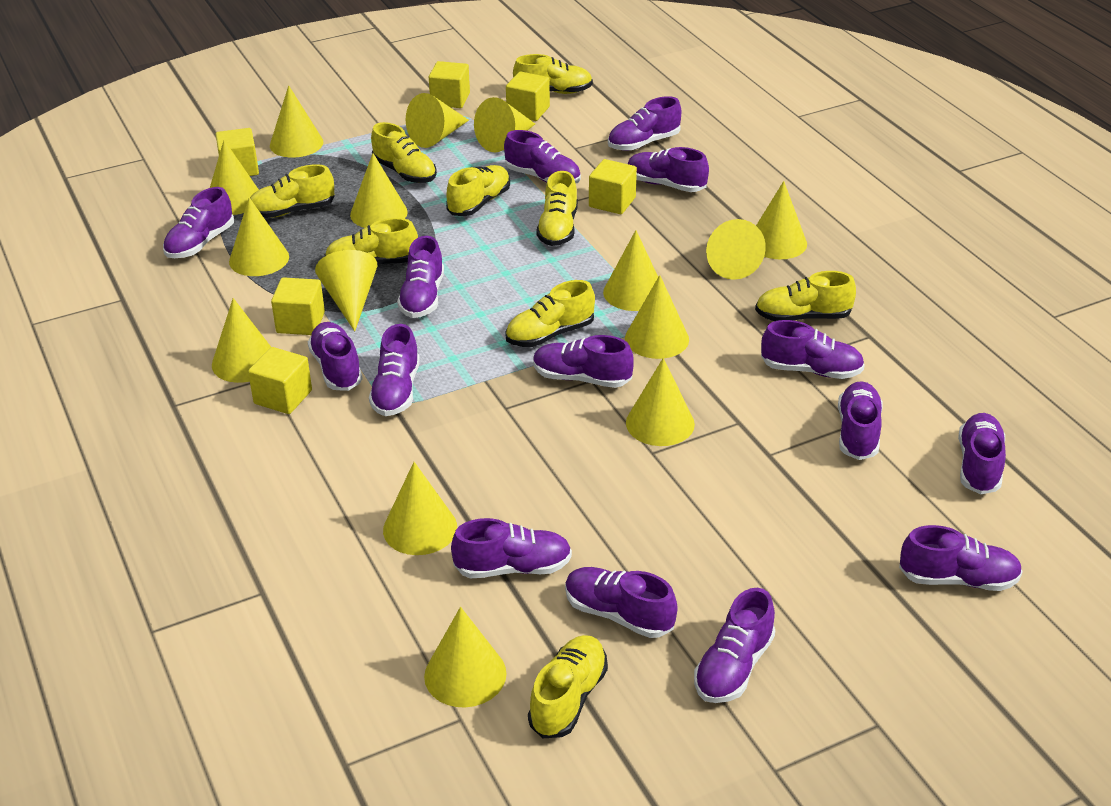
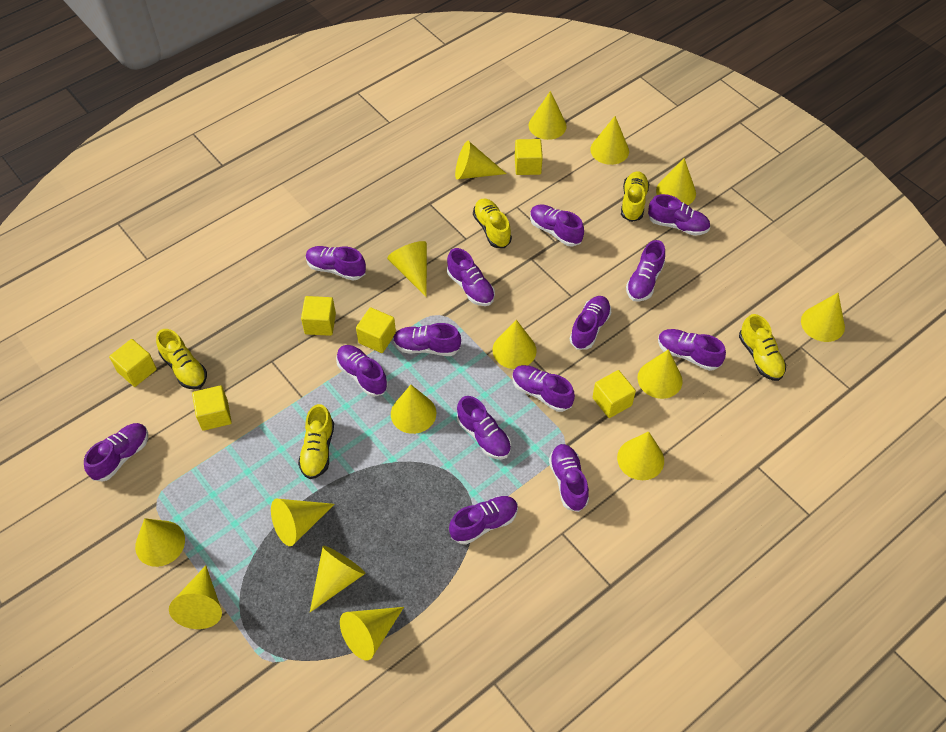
purple shoe: 15 -> 14
yellow shoe: 9 -> 5

